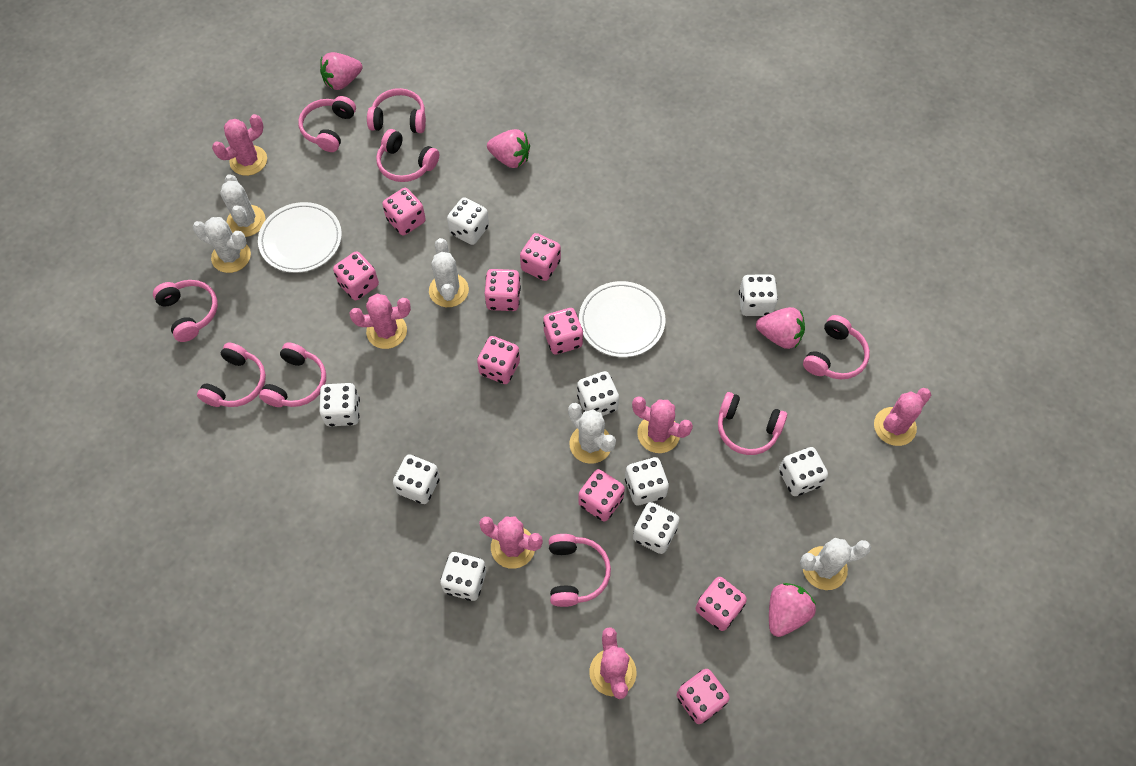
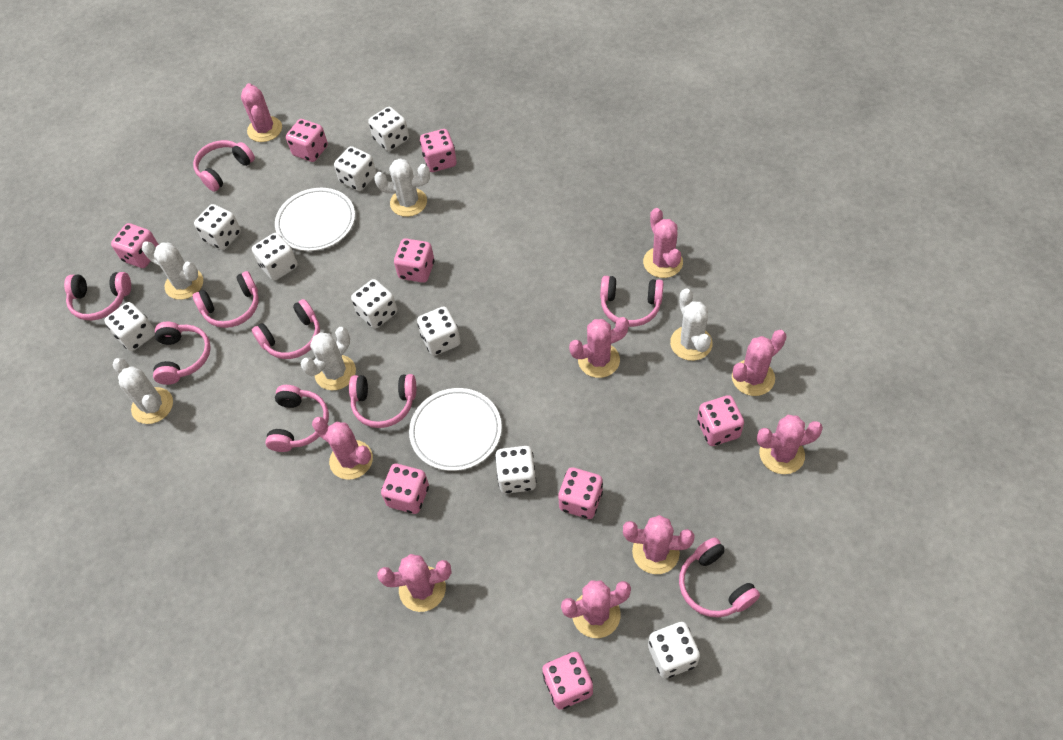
pink cactus: 6 -> 9
pink dice: 9 -> 8
pink strawberry: 4 -> 0

